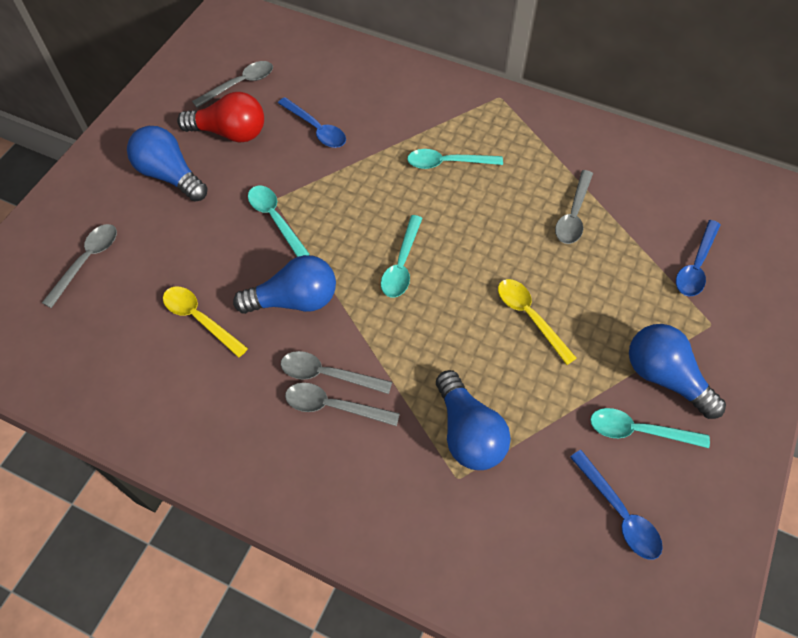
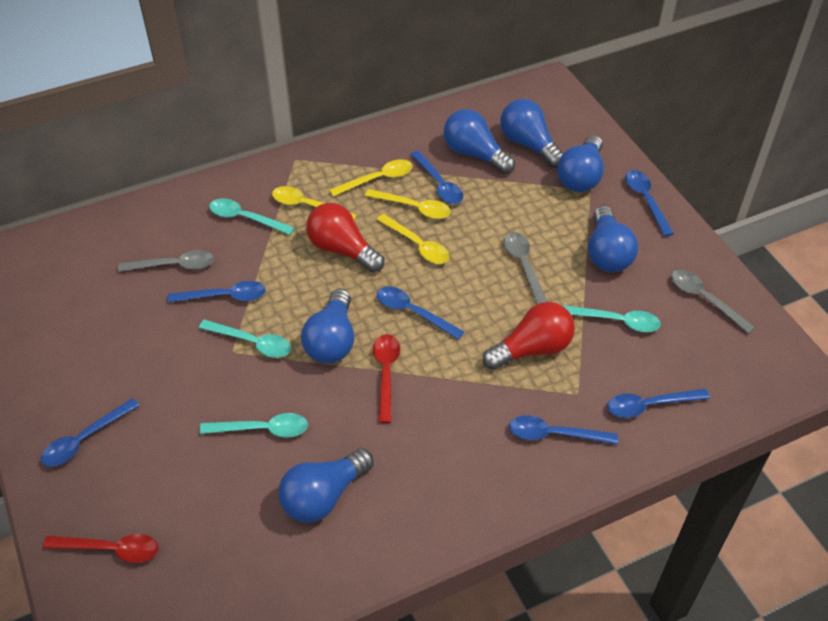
blue light bulb: 4 -> 6
blue spoon: 3 -> 7
grey spoon: 5 -> 3
red light bulb: 1 -> 2
red spoon: 0 -> 2
yellow spoon: 2 -> 4

